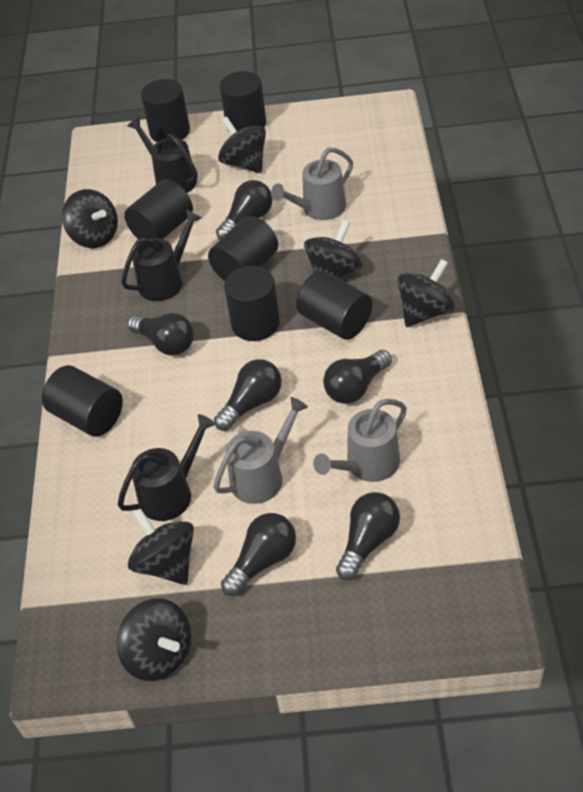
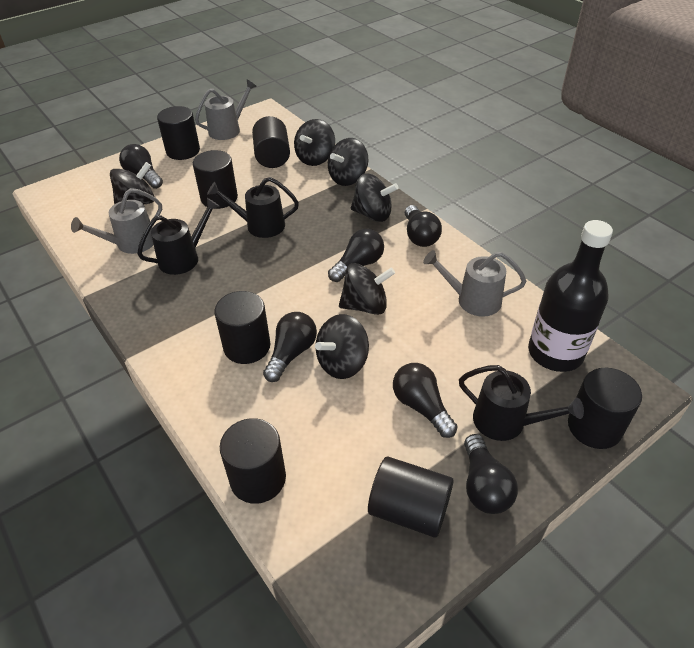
black bottle: 0 -> 1

